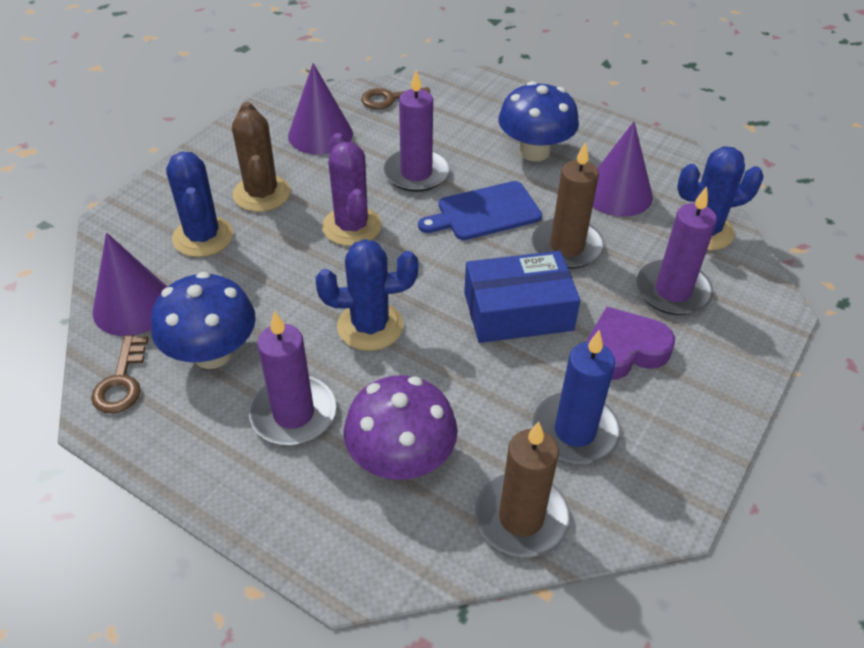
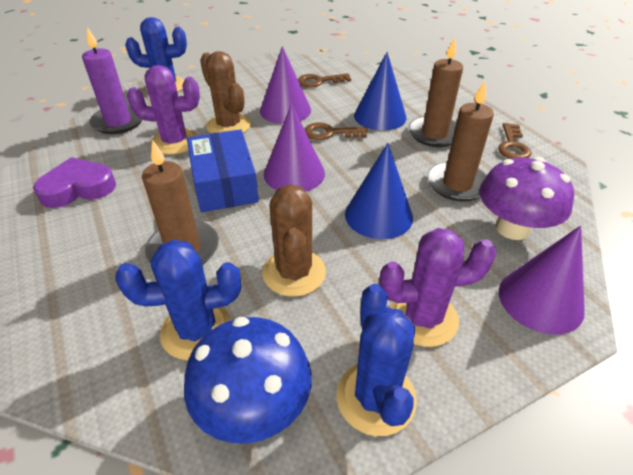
blue candle: 1 -> 0
blue cone: 0 -> 2
blue cutting board: 1 -> 0
blue mushroom: 2 -> 1
brown cactus: 1 -> 2
brown candle: 2 -> 3
brown key: 2 -> 3
purple cactus: 1 -> 2
purple candle: 3 -> 1

